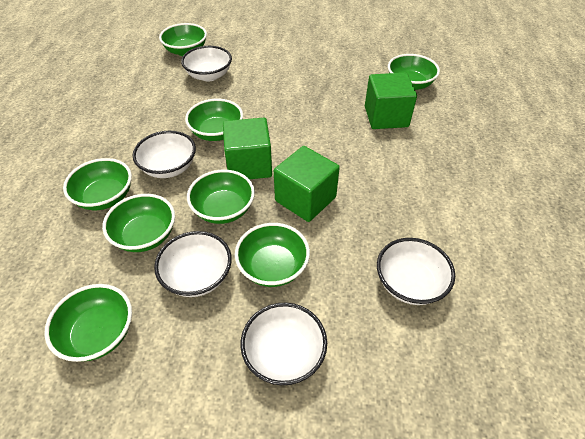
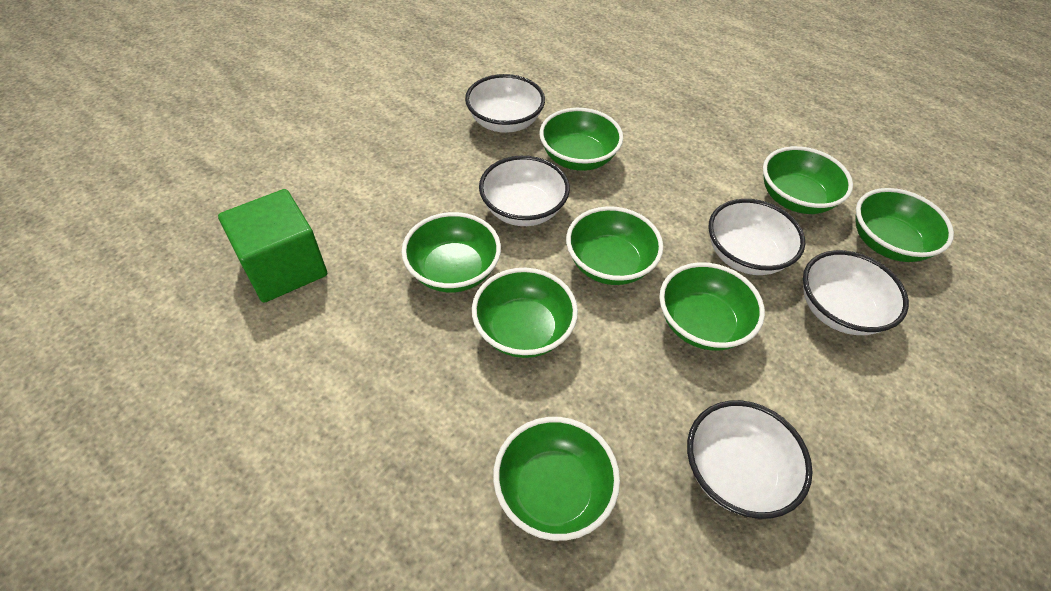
green cube: 3 -> 1

